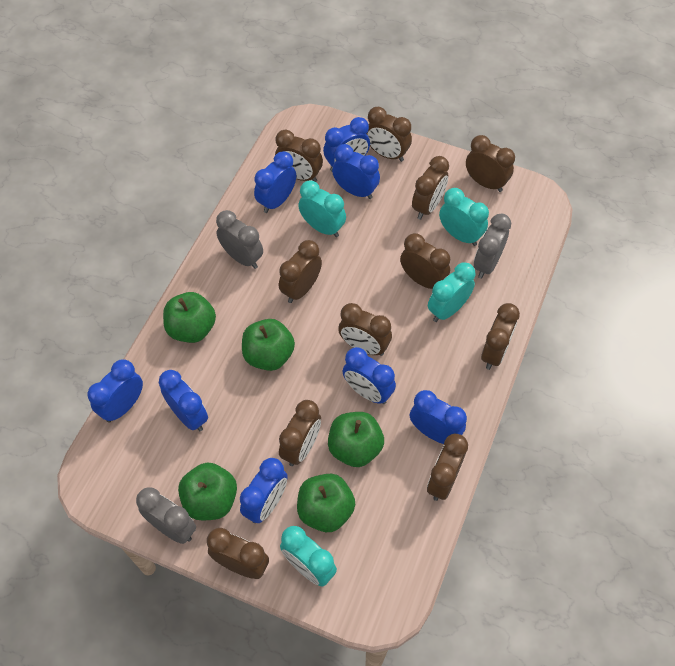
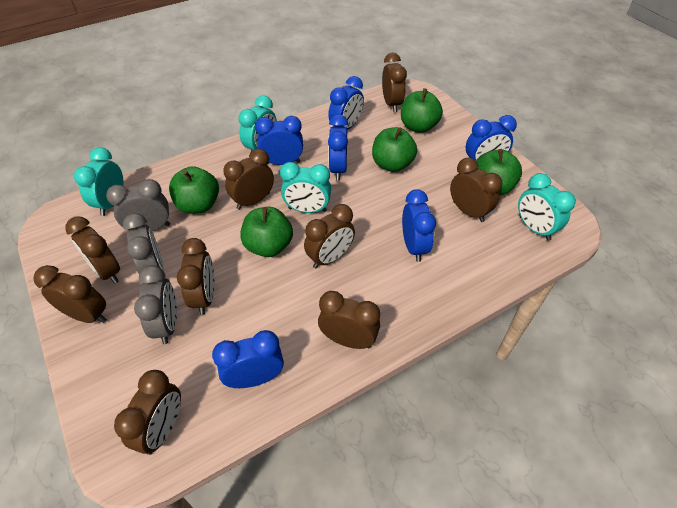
blue clock: 8 -> 6
brown clock: 11 -> 9

